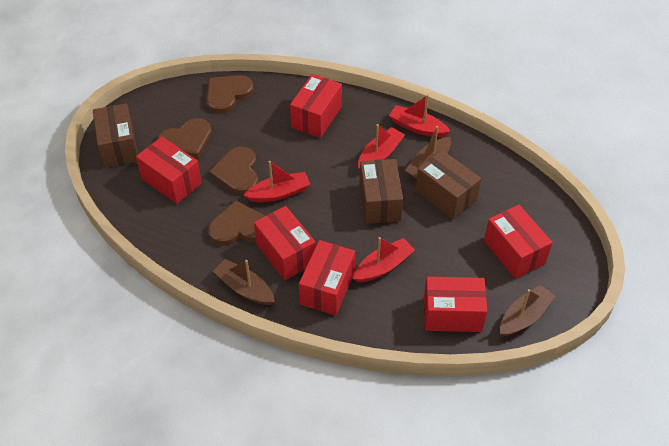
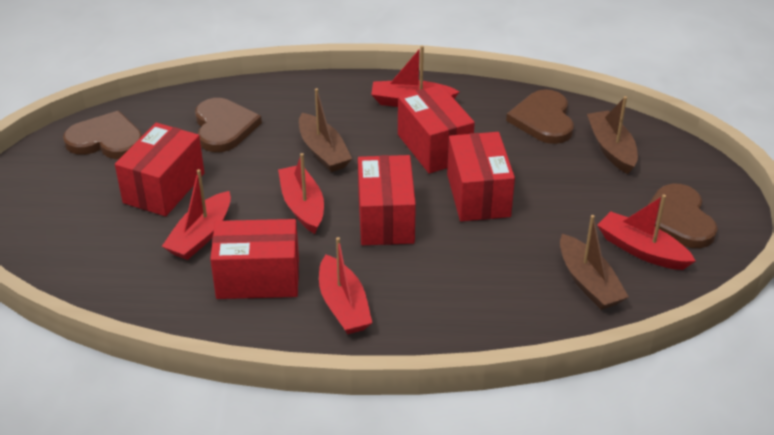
brown box: 3 -> 0
red boat: 4 -> 5
red box: 6 -> 5

